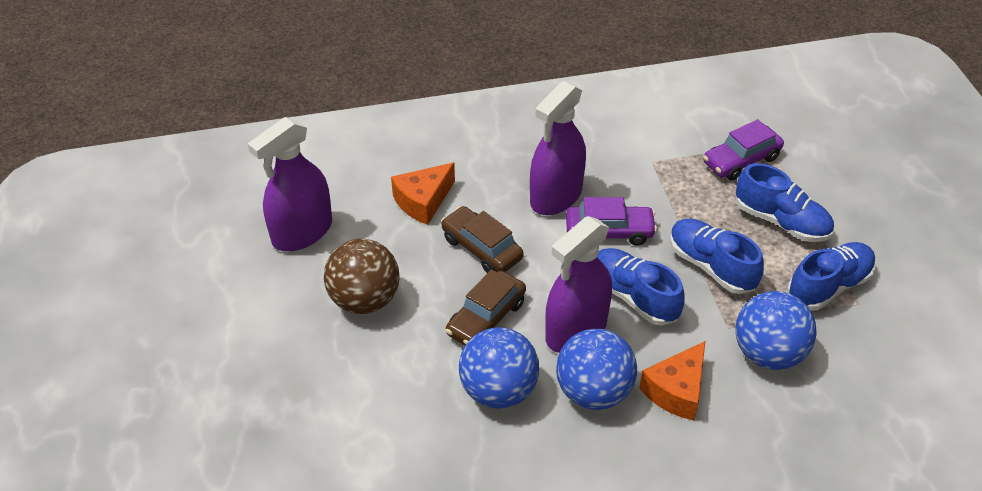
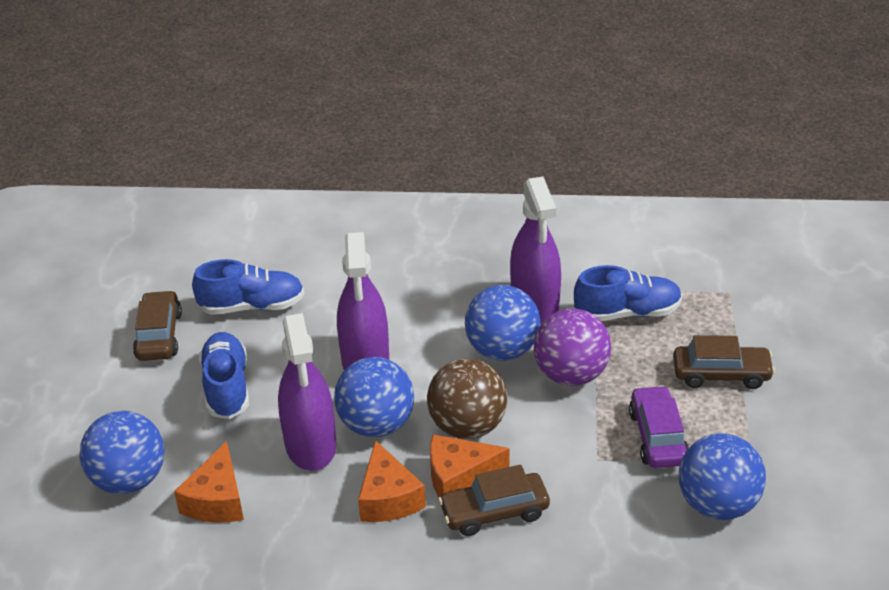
blue ball: 3 -> 4
blue shoe: 4 -> 3
brown car: 2 -> 3
orange cheese: 2 -> 3
purple ball: 0 -> 1
purple car: 2 -> 1

